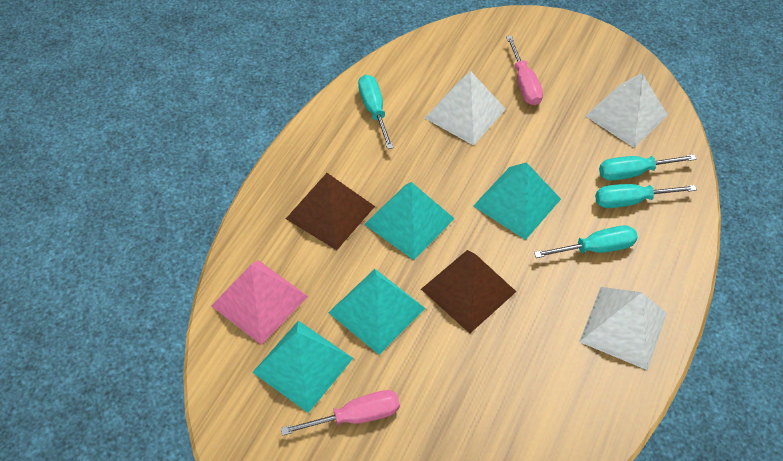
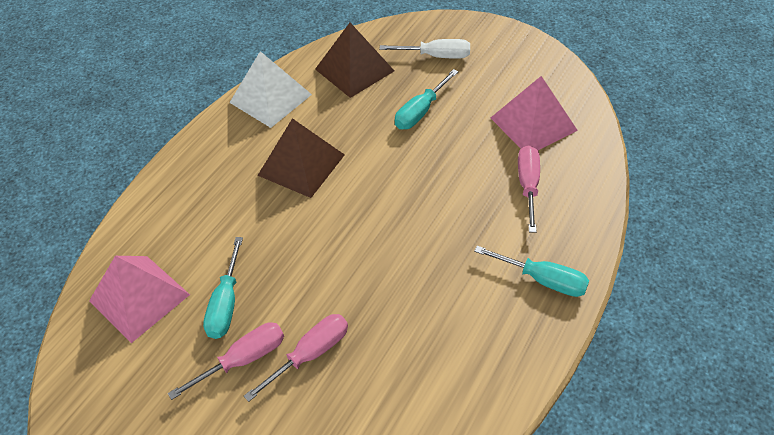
pink pyramid: 1 -> 2
pink screwdriver: 2 -> 3
turquoise pyramid: 4 -> 0
turquoise screwdriver: 4 -> 3
white pyramid: 3 -> 1
white screwdriver: 0 -> 1

